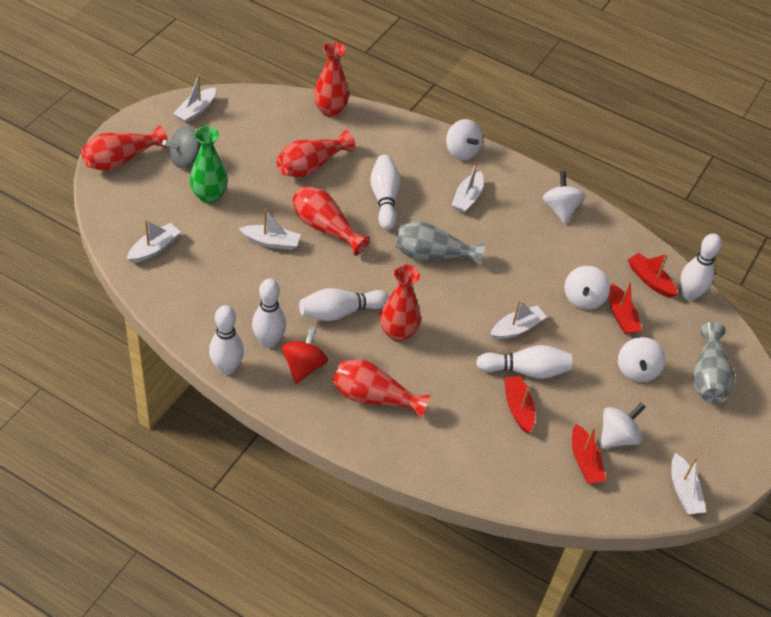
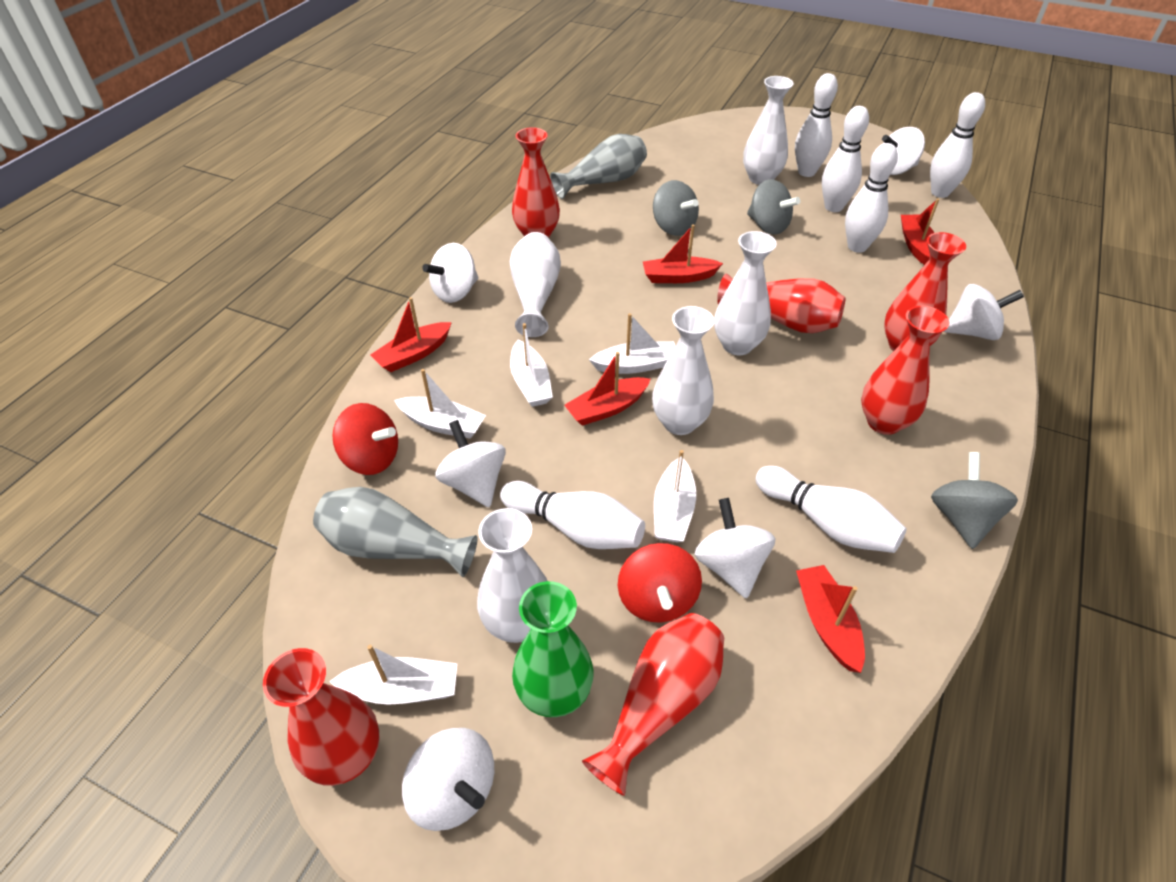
grey spinning top: 1 -> 3
red boat: 4 -> 5
red spinning top: 1 -> 2
white boat: 6 -> 5
white spinning top: 5 -> 6
white vase: 0 -> 5

